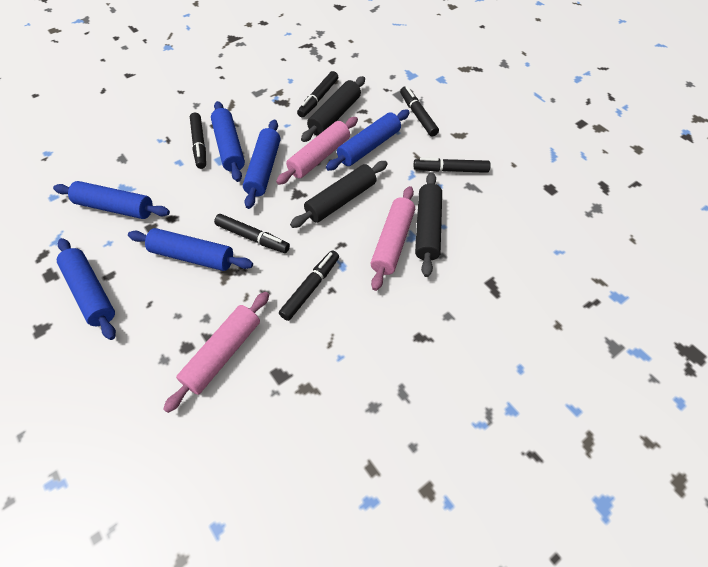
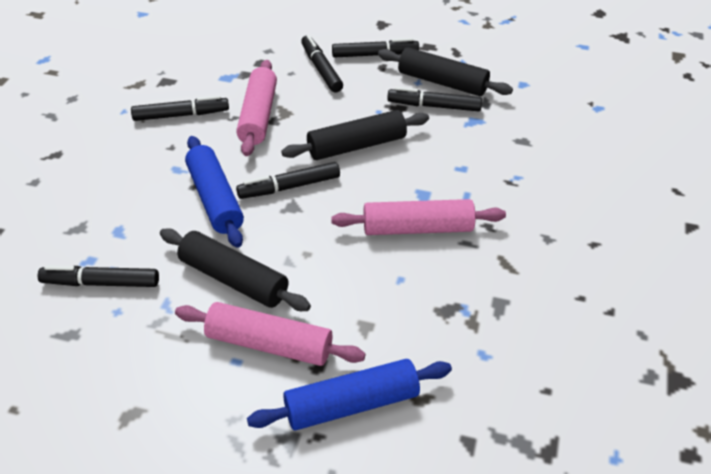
blue rolling pin: 6 -> 2

